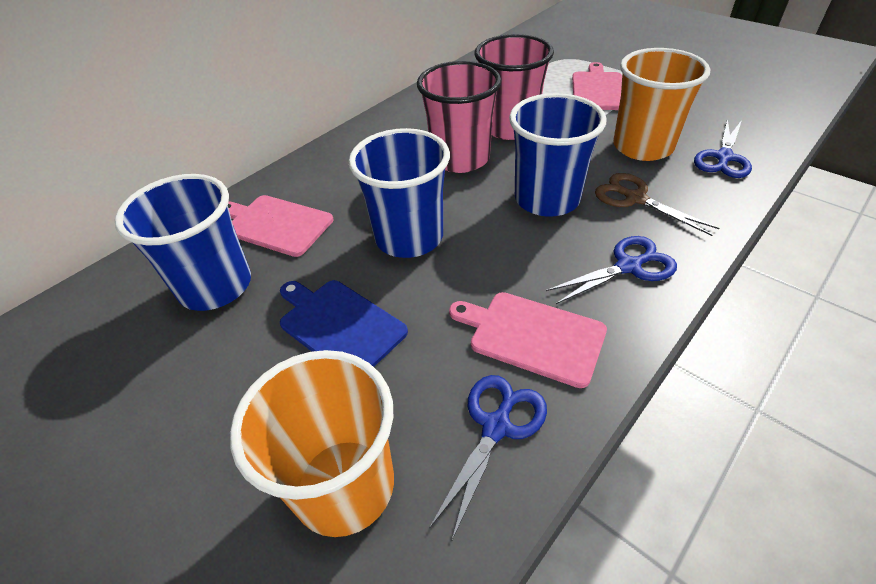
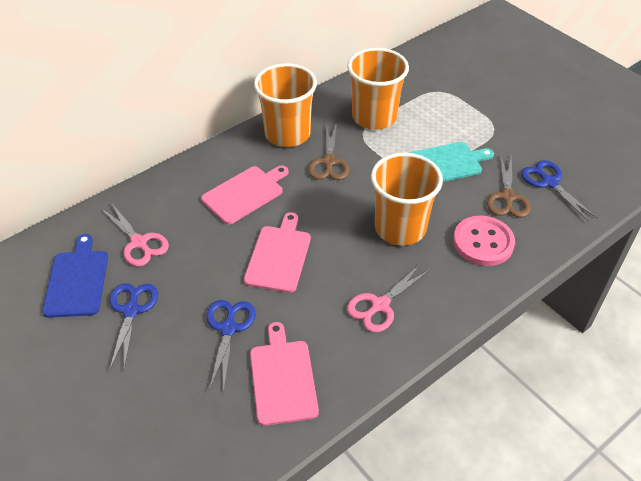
blue cup: 3 -> 0
brown scissors: 1 -> 2
orange cup: 2 -> 3
pink button: 0 -> 1
pink cup: 2 -> 0
pink scissors: 0 -> 2
turquoise cutting board: 0 -> 1

